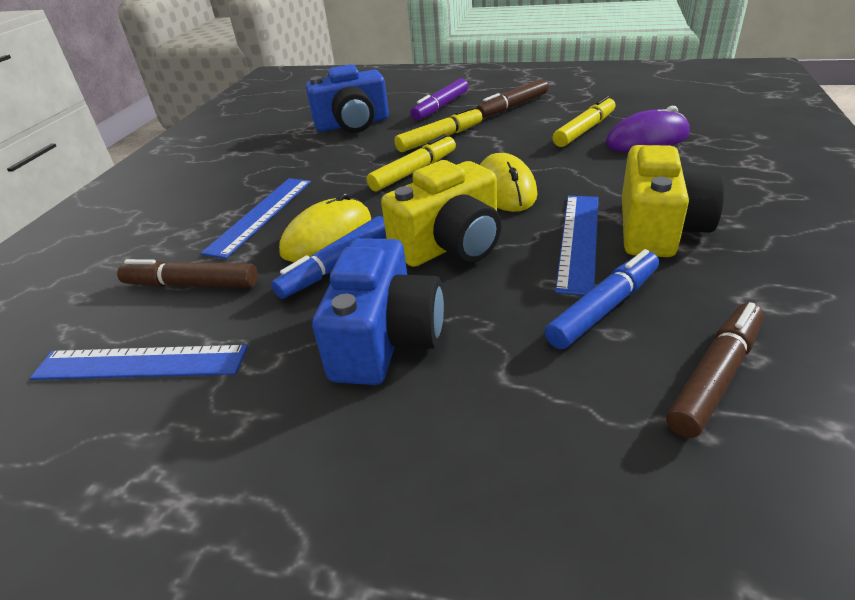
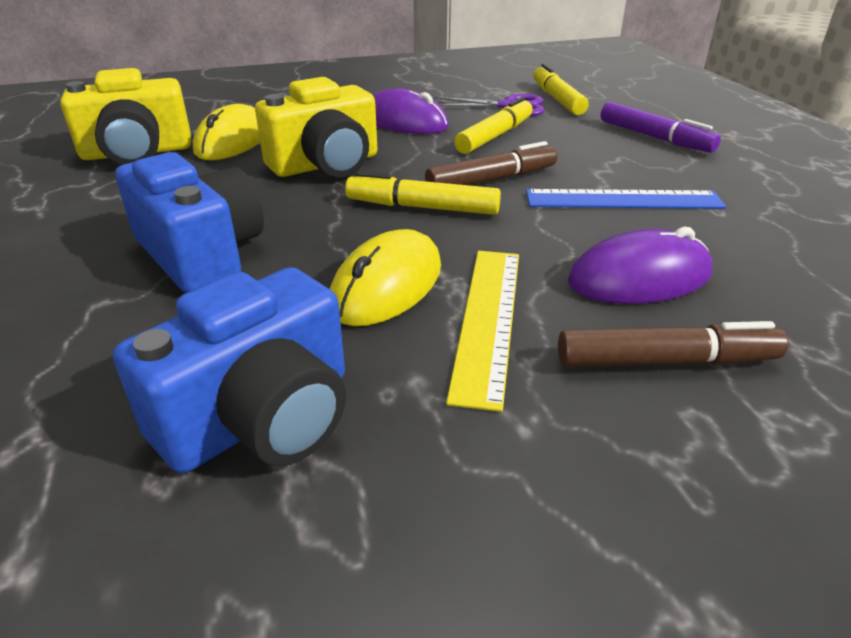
blue marker: 2 -> 0
blue ruler: 3 -> 1
brown marker: 3 -> 2
purple mouse: 1 -> 2
purple scissors: 0 -> 1
yellow ruler: 0 -> 1

